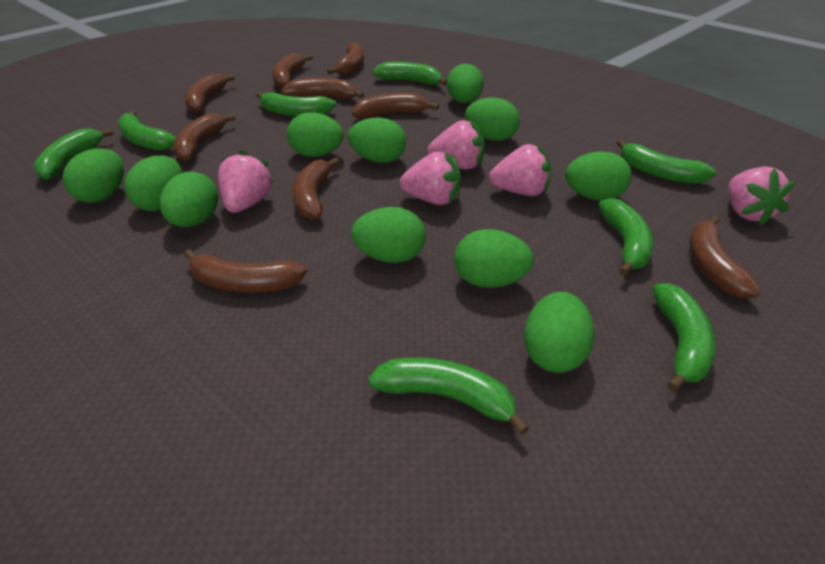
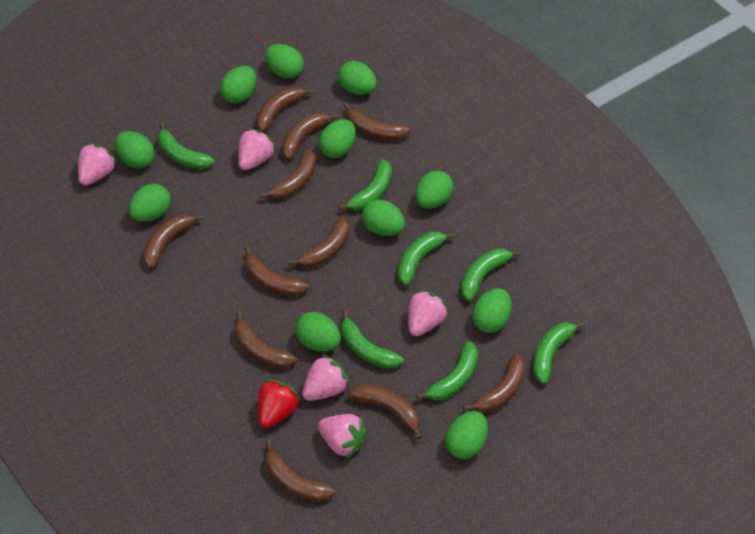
brown banana: 9 -> 11
green banana: 8 -> 7
red strawberry: 0 -> 1

